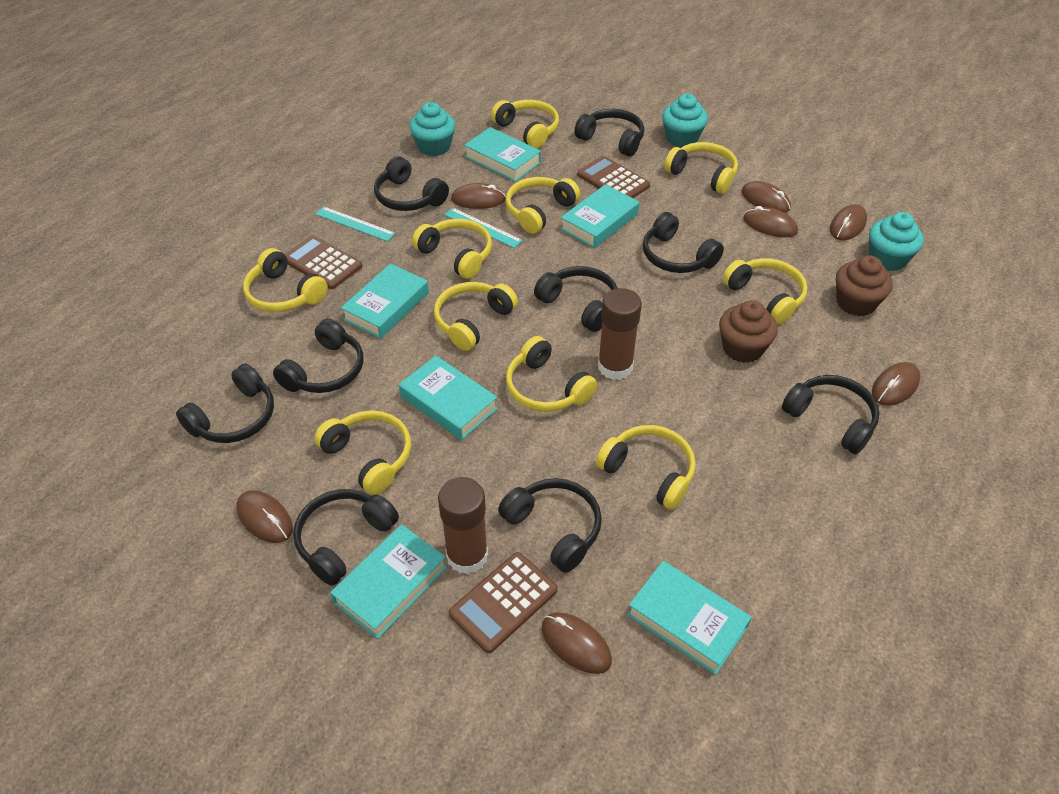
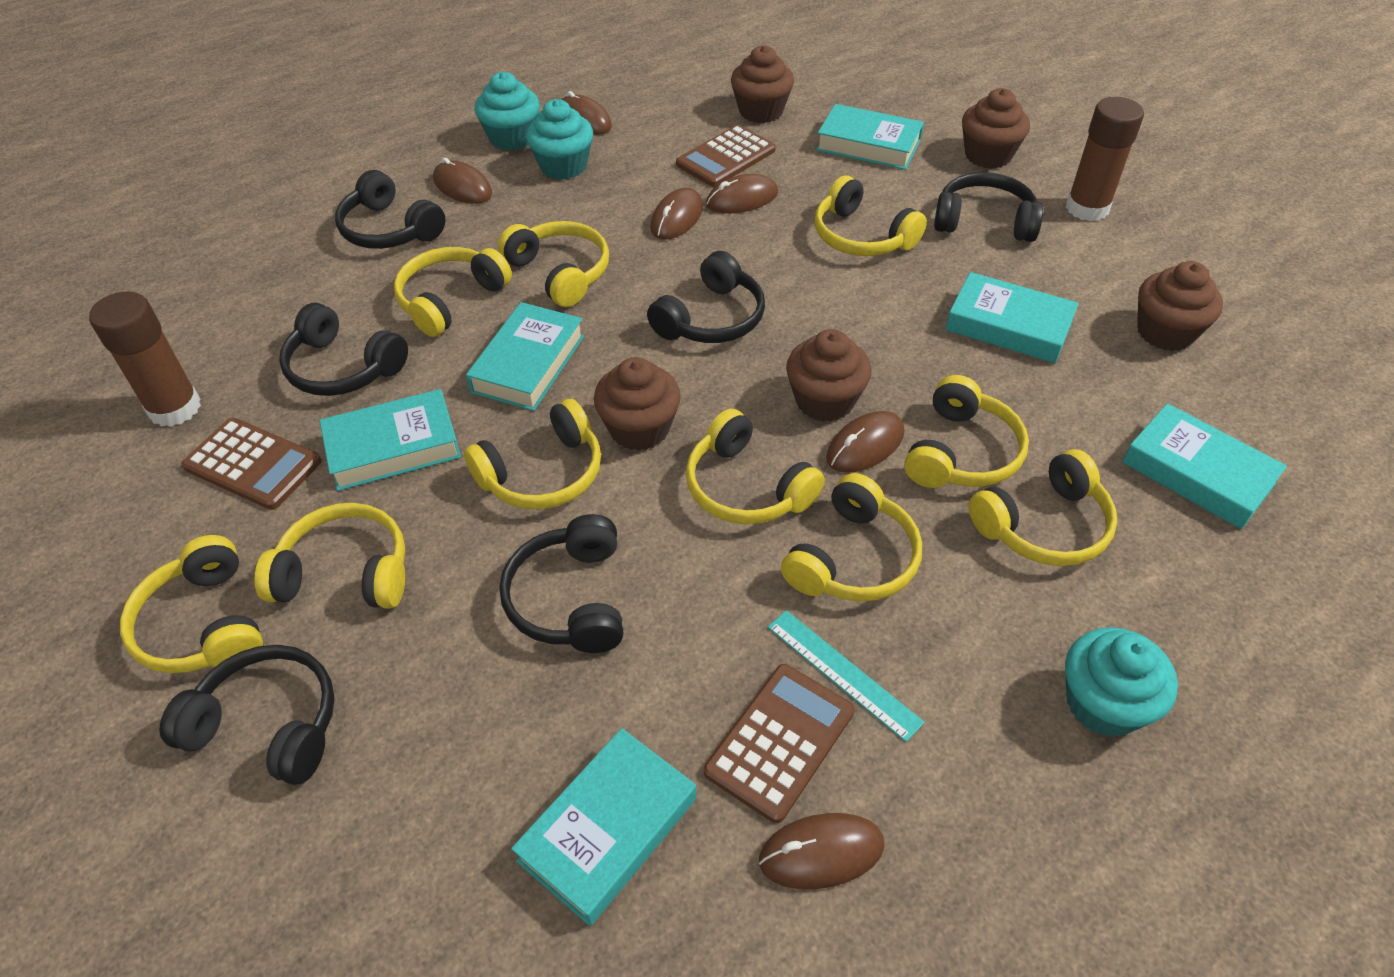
black headphones: 9 -> 6
brown cupcake: 2 -> 5
brown mouse: 7 -> 6
turquoise ruler: 2 -> 1

